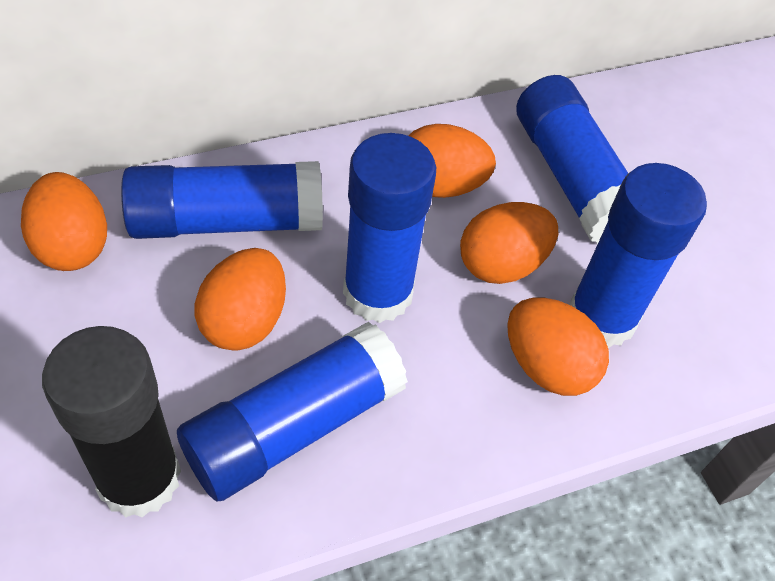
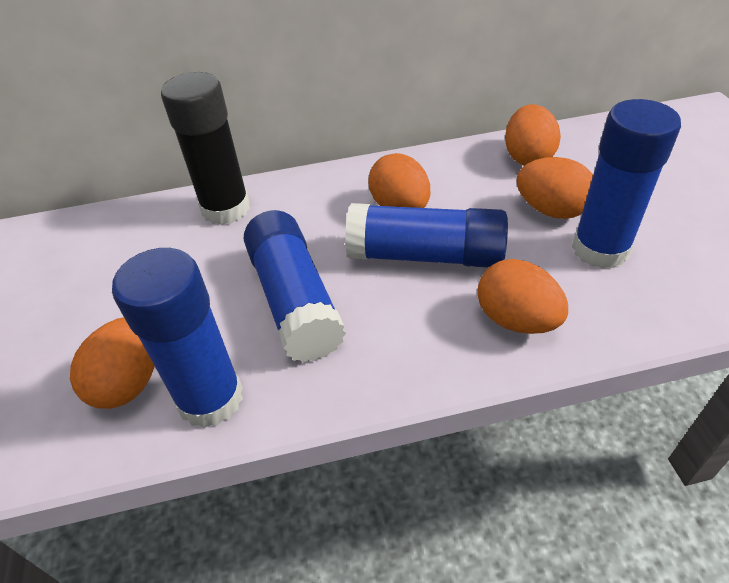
blue glue stick: 5 -> 4

